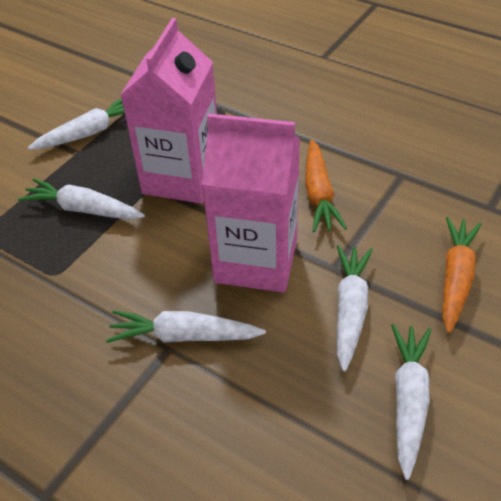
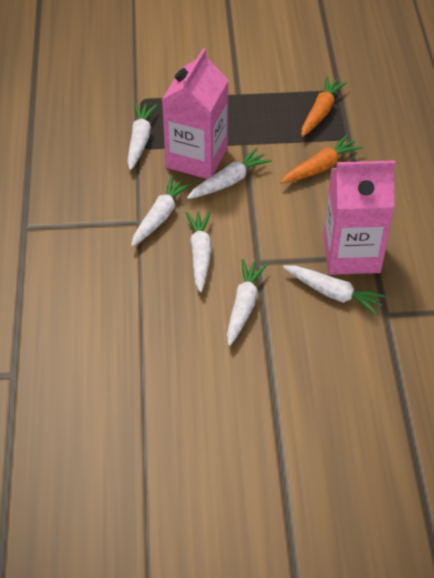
white carrot: 5 -> 6

